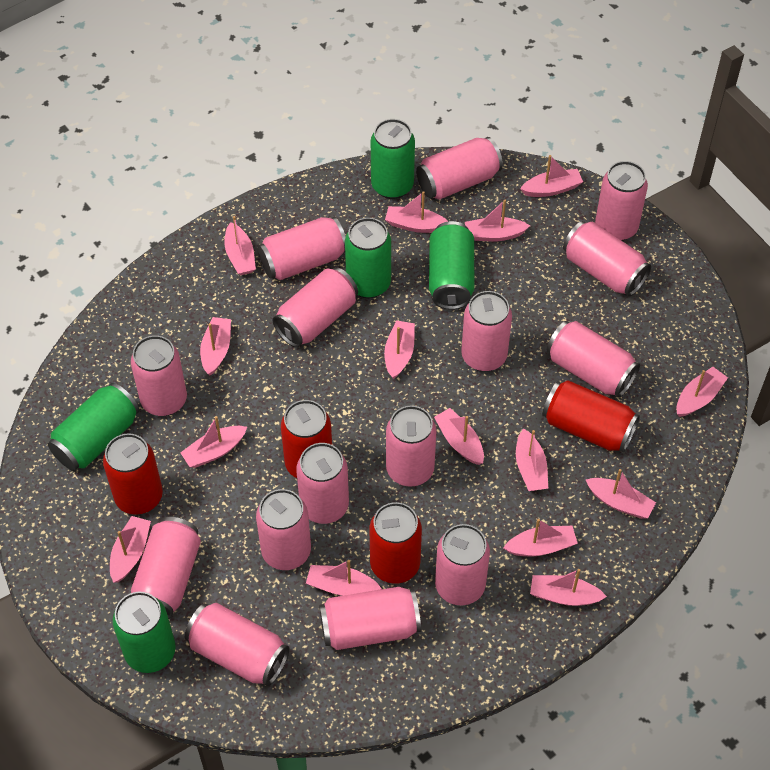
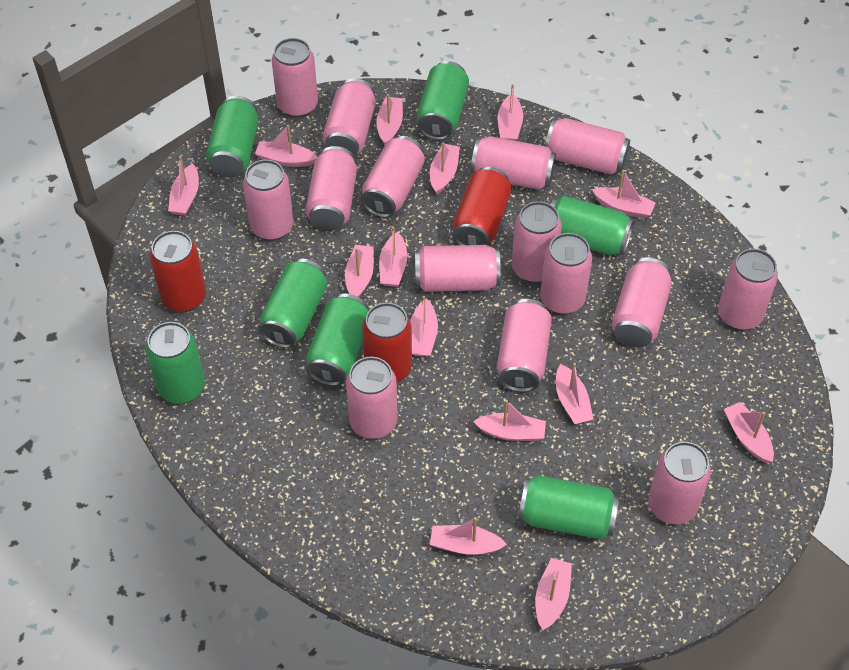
green can: 5 -> 7
pink boat: 15 -> 14
red can: 4 -> 3

